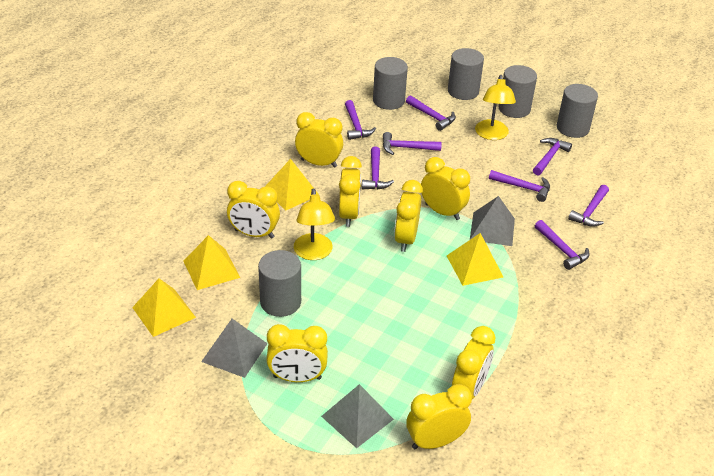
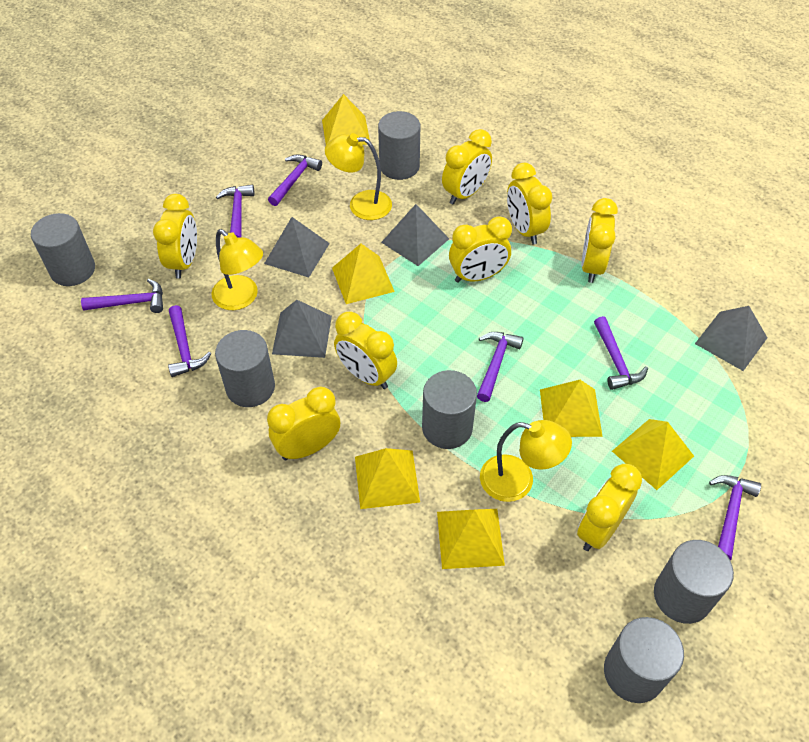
grey cylinder: 5 -> 6
grey pyramid: 3 -> 4
purple hammer: 8 -> 7
yellow lamp: 2 -> 3
yellow pyramid: 4 -> 6

